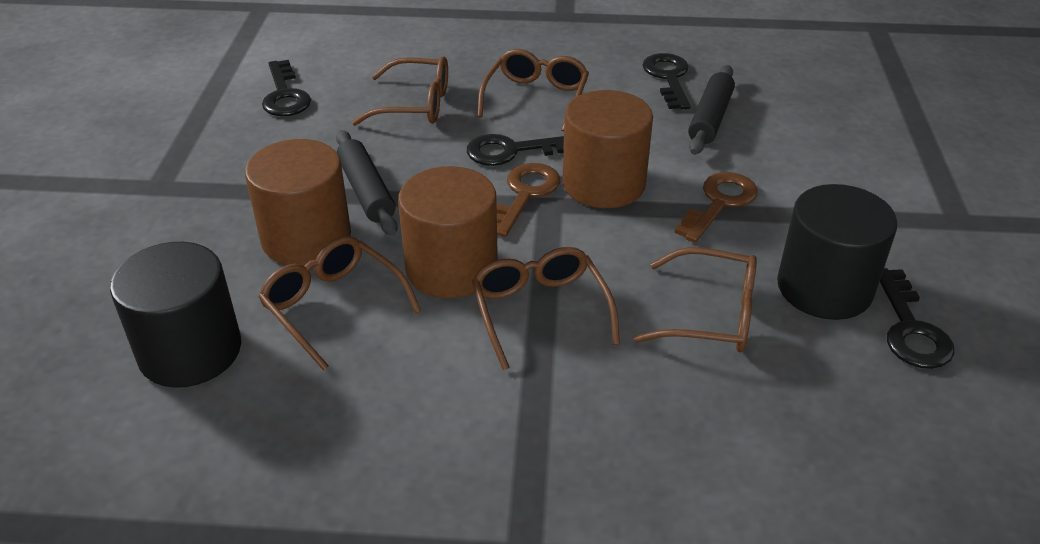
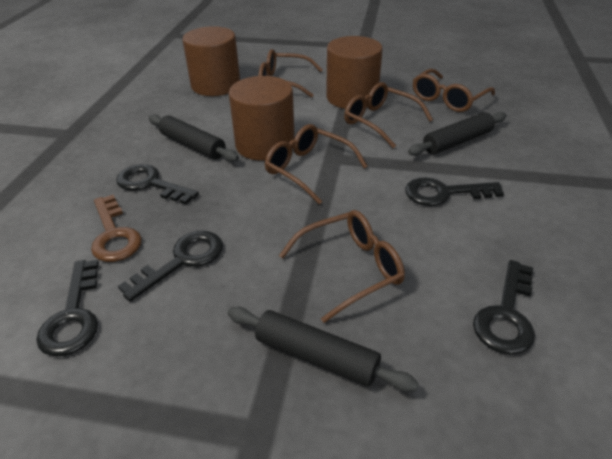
black cylinder: 2 -> 0
black key: 4 -> 5
black rolling pin: 2 -> 3
brown key: 2 -> 1

